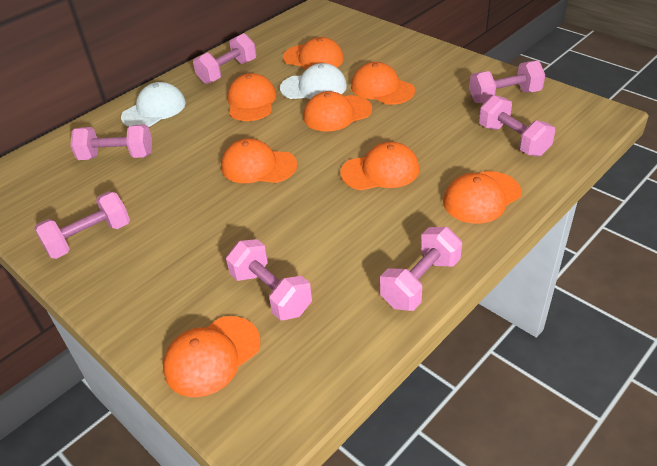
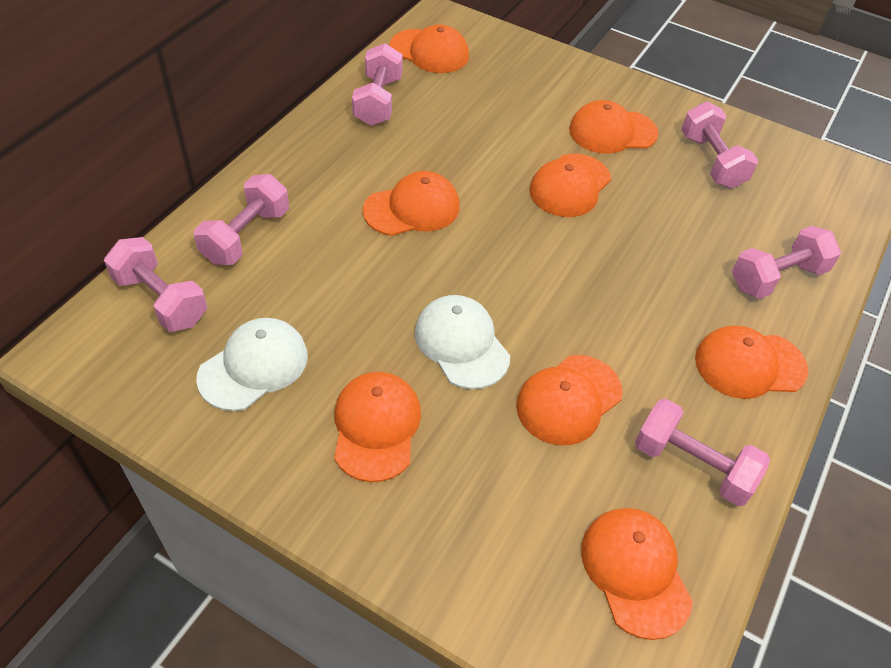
pink dumbbell: 7 -> 6

